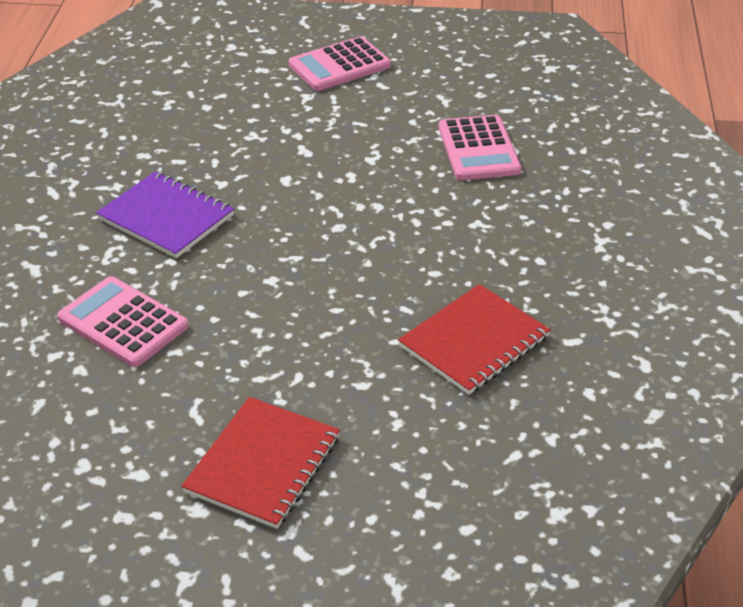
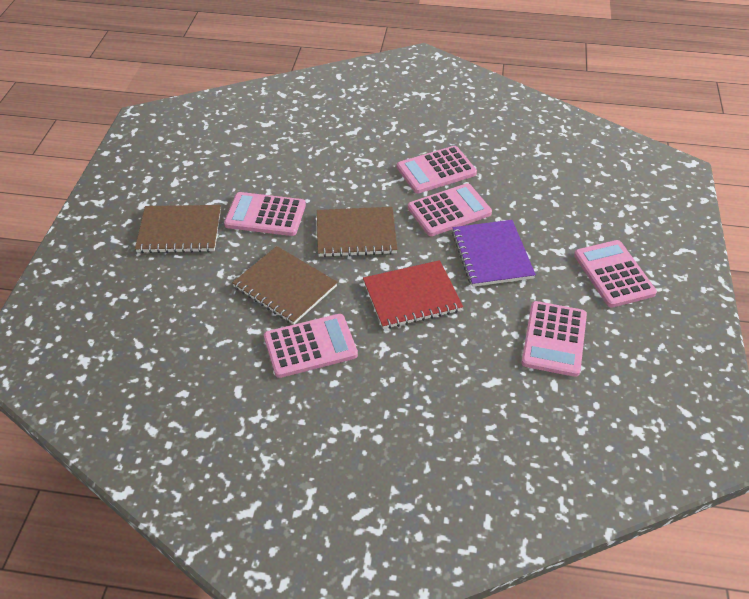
brown notebook: 0 -> 3
pink calculator: 3 -> 6
red notebook: 2 -> 1

